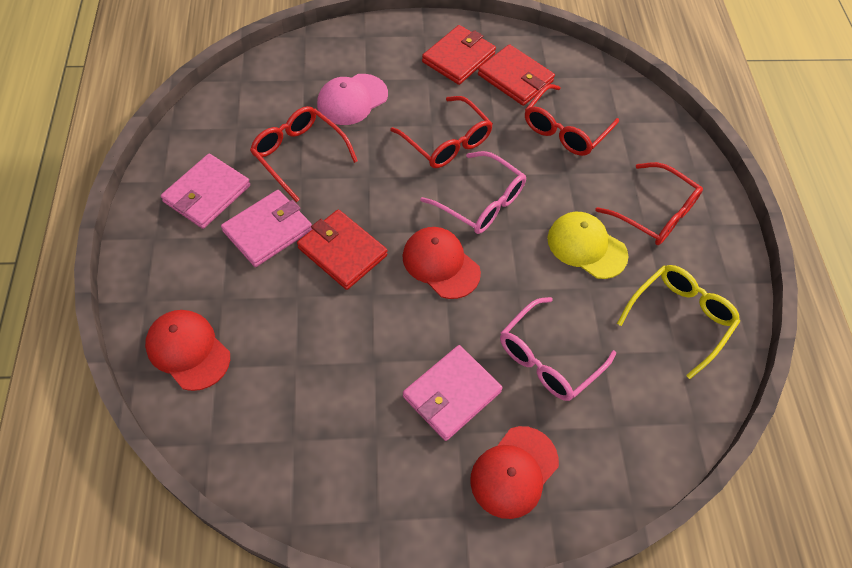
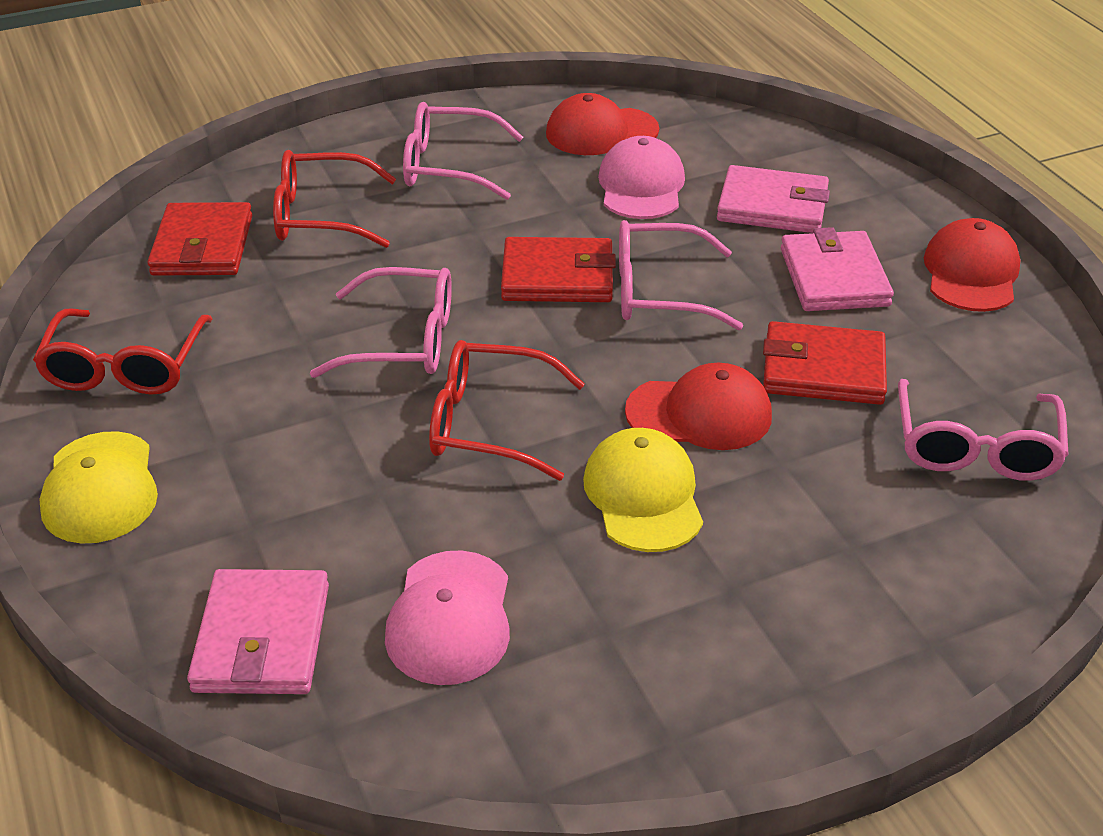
pink cap: 1 -> 2
pink glasses: 2 -> 4
red glasses: 4 -> 3
yellow cap: 1 -> 2
yellow glasses: 1 -> 0

